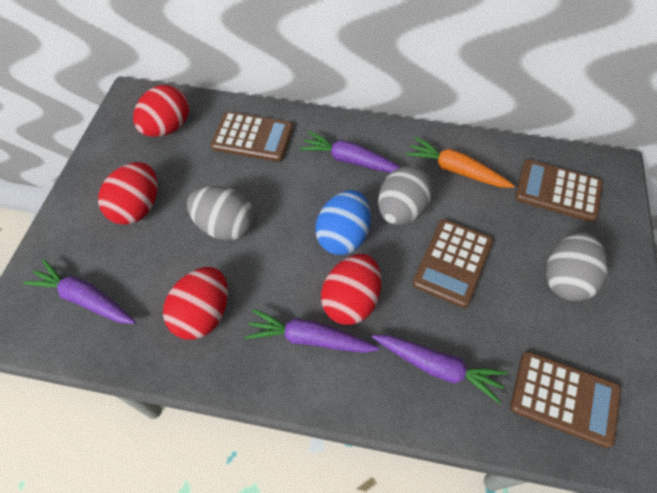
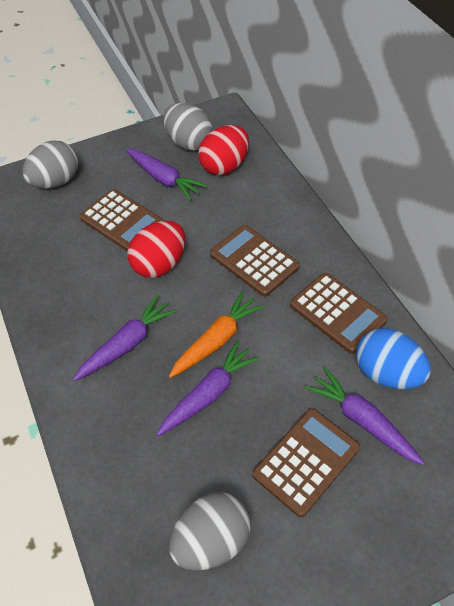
red egg: 4 -> 2

